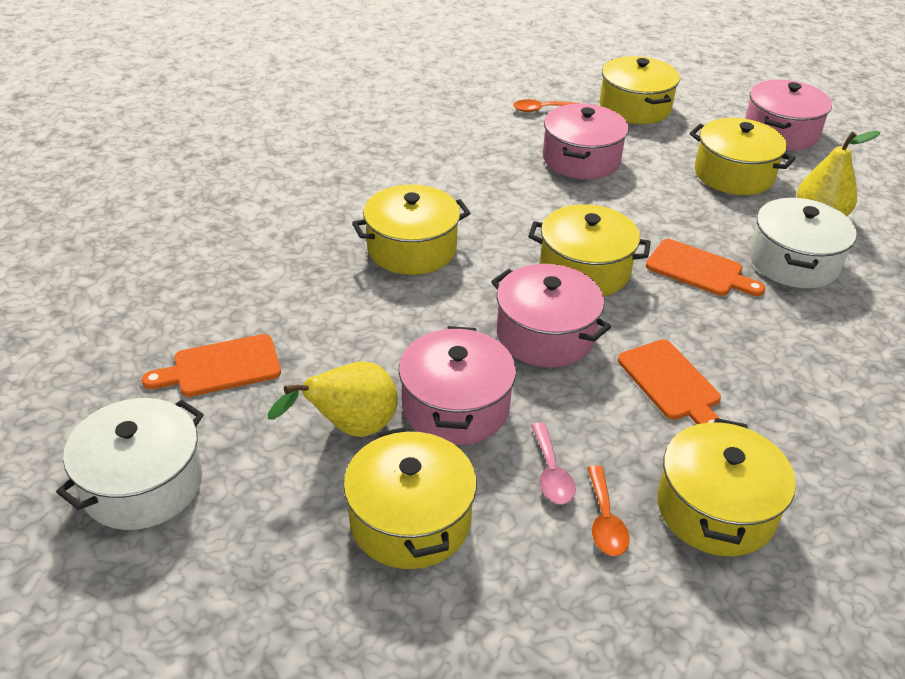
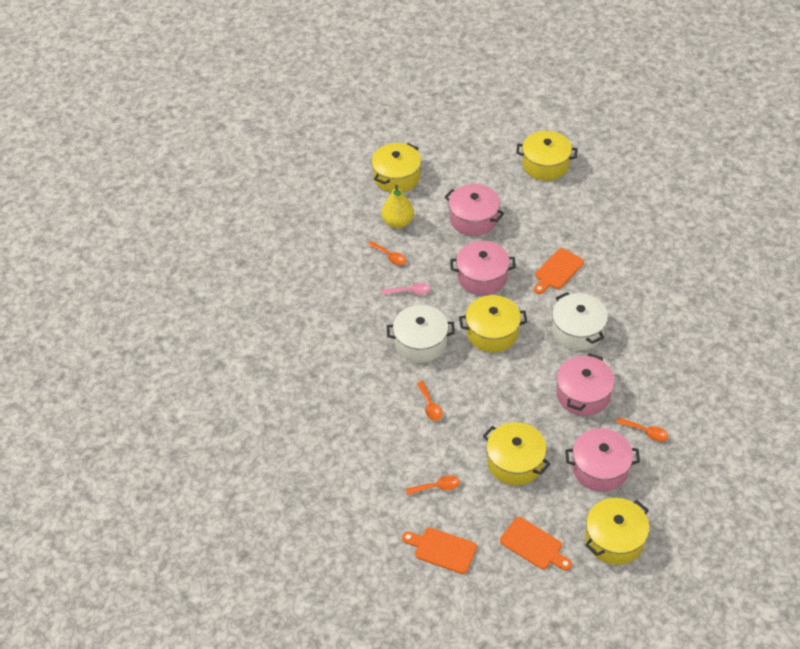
orange spoon: 2 -> 4
yellow pear: 2 -> 1
yellow pot: 6 -> 5

